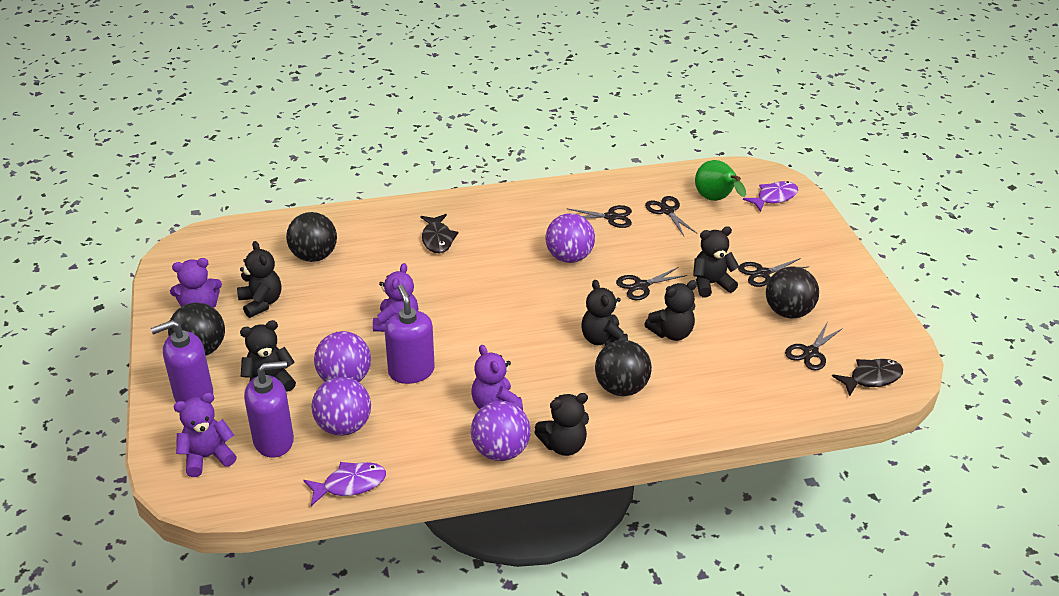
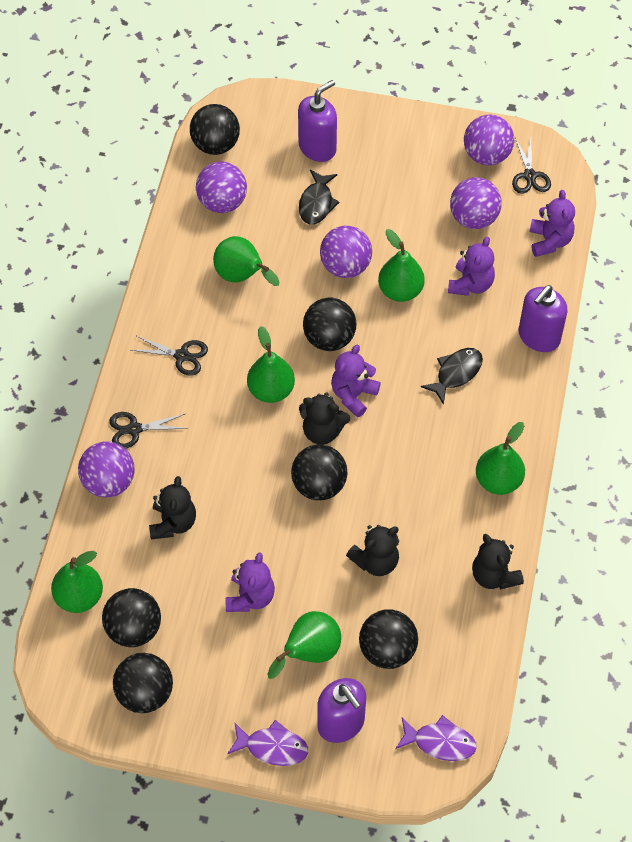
black ball: 4 -> 6
black scissors: 5 -> 3
black teddy bear: 6 -> 4
green pear: 1 -> 6
purple ball: 4 -> 5

